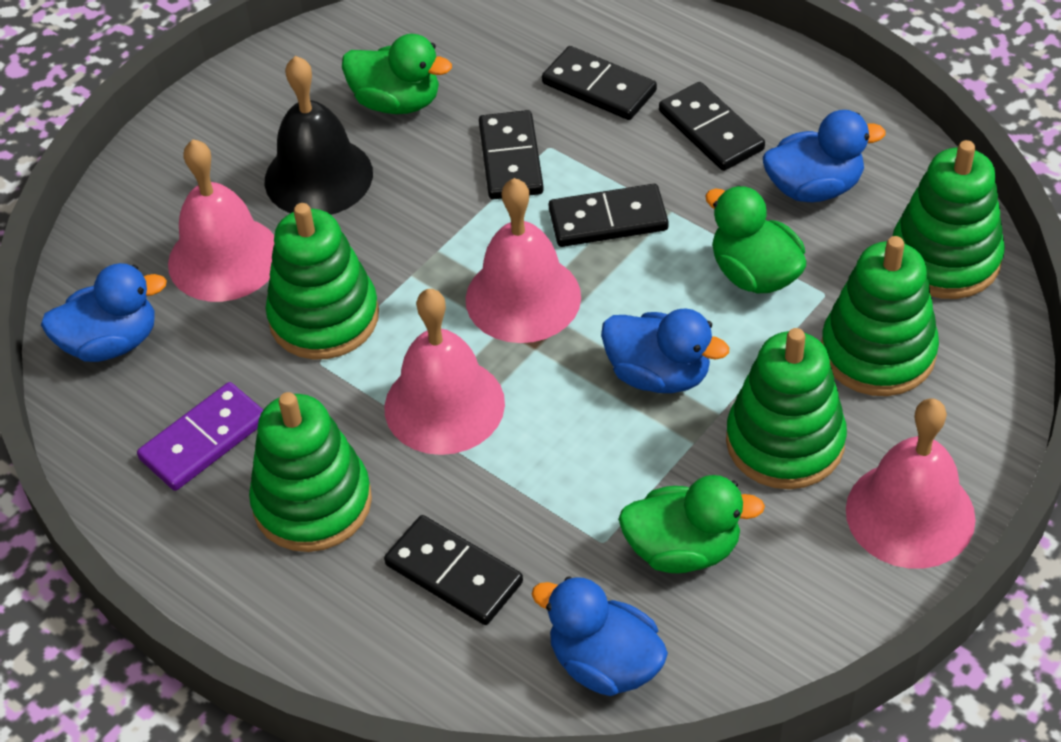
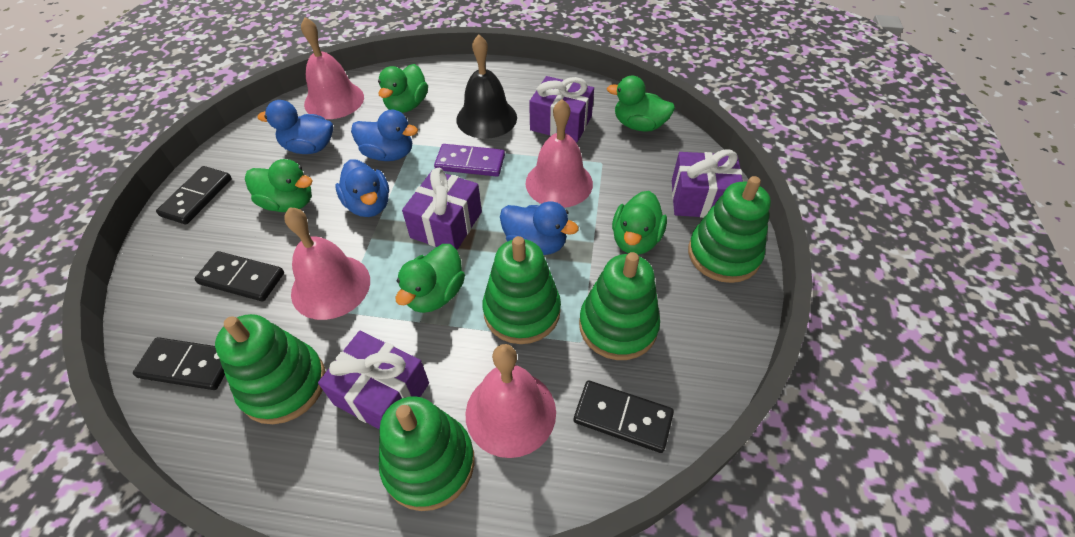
black domino: 5 -> 4
green duck: 3 -> 5
purple gift: 0 -> 4

